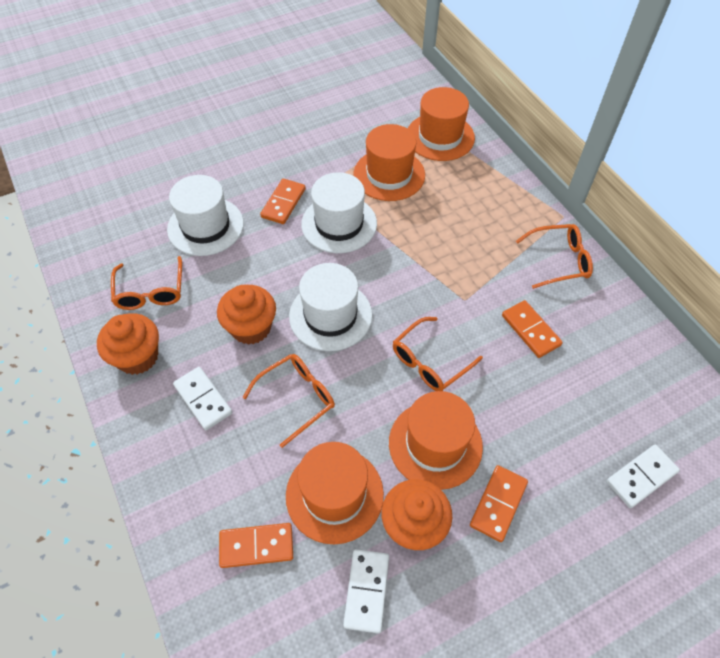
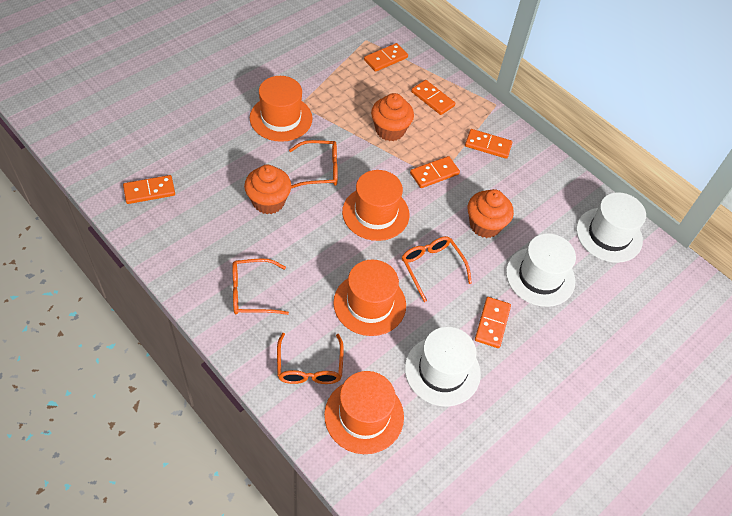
orange domino: 4 -> 6
white domino: 3 -> 0

